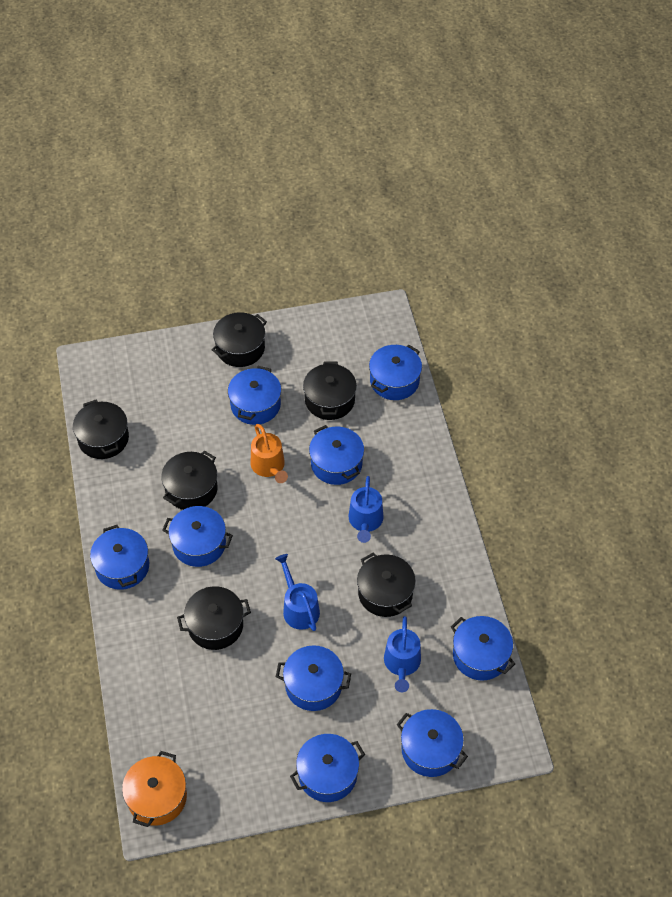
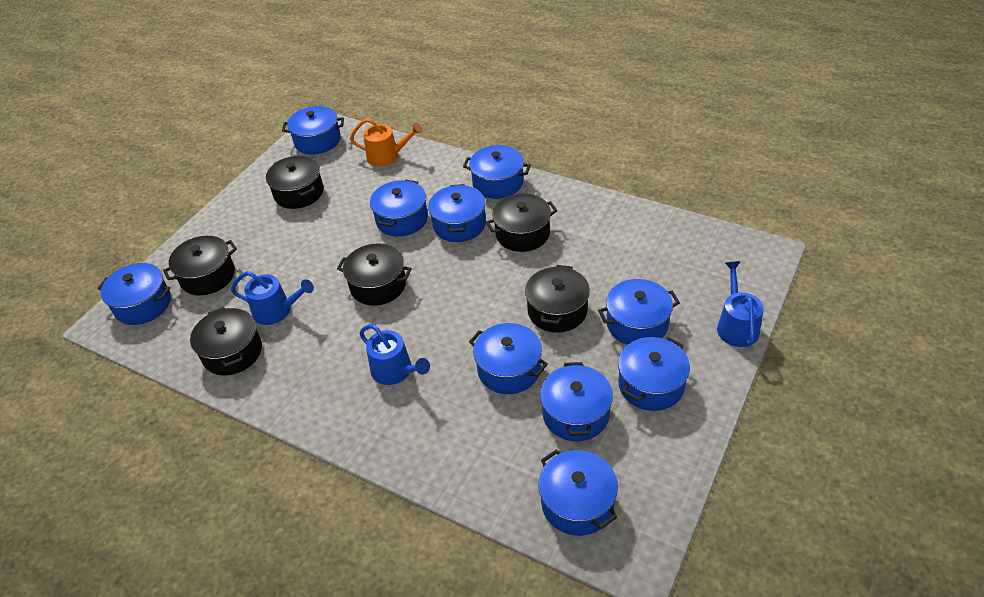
blue pot: 9 -> 10
orange pot: 1 -> 0

